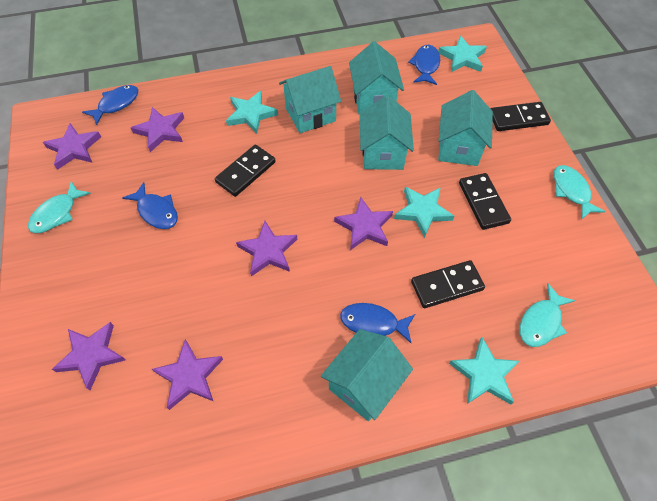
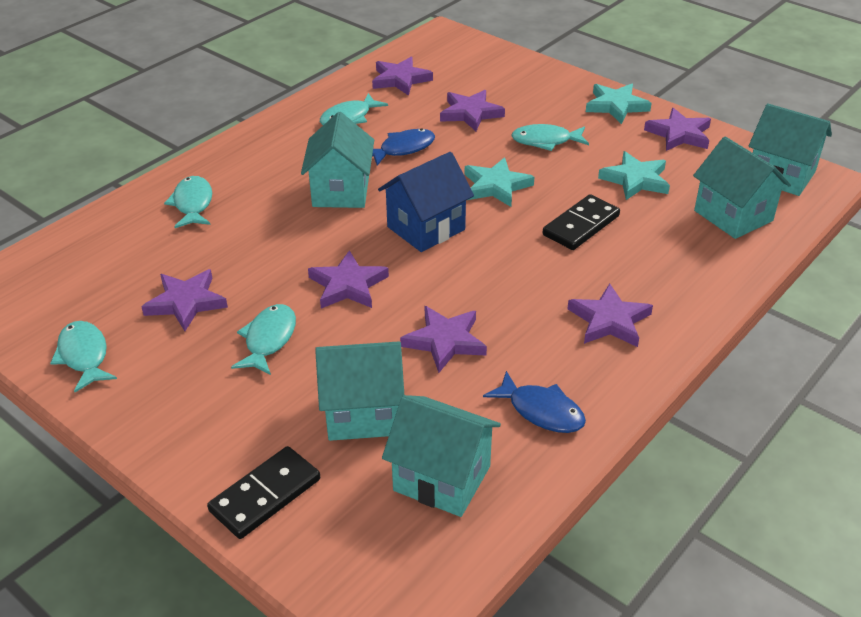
black domino: 4 -> 2
blue fish: 4 -> 2
blue house: 0 -> 1
purple star: 6 -> 7
turquoise fish: 3 -> 5
turquoise star: 4 -> 3

